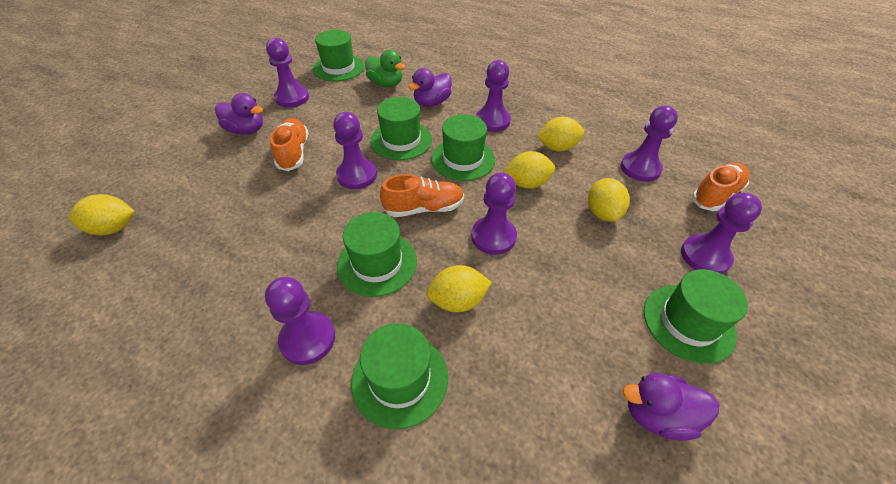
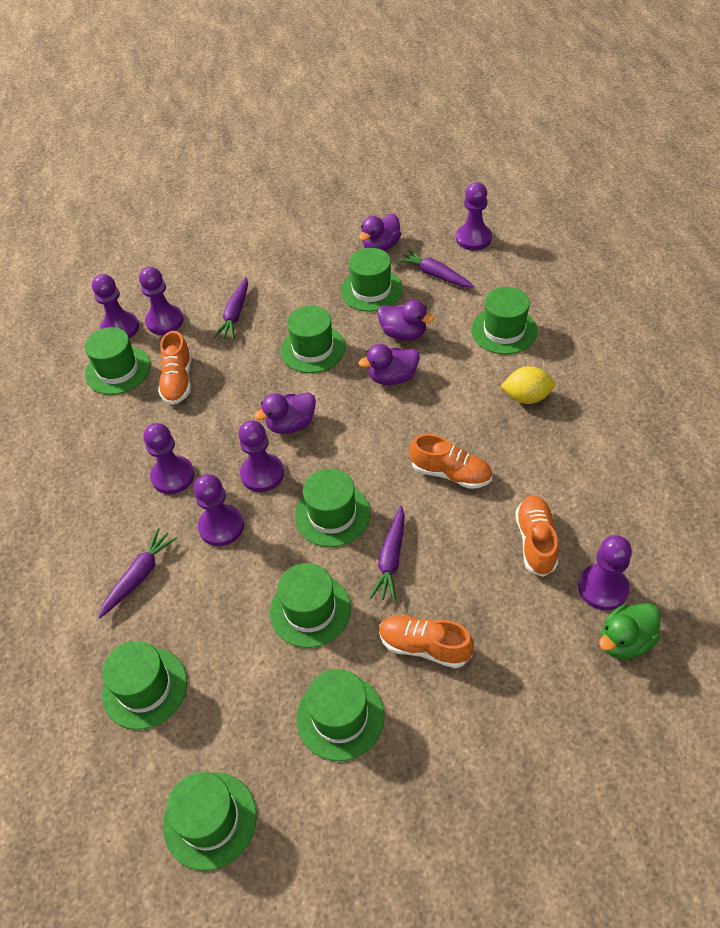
green hat: 6 -> 9
orange shoe: 3 -> 4
purple carrot: 0 -> 4
purple duck: 3 -> 4
yellow lemon: 5 -> 1

